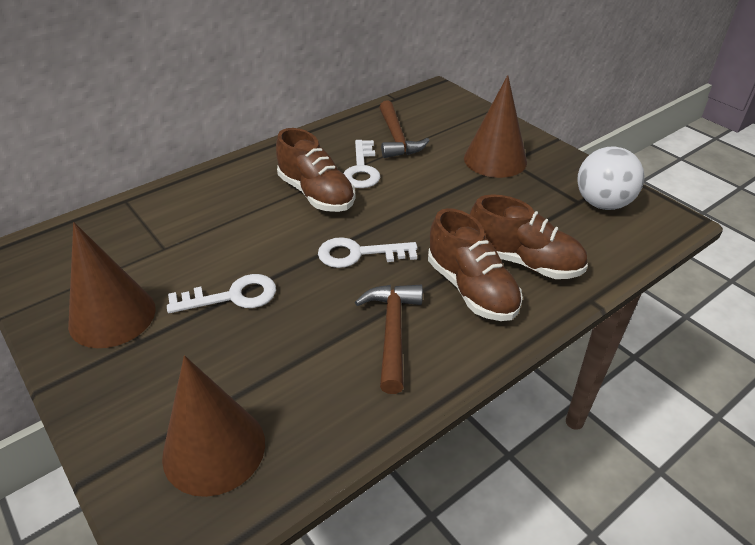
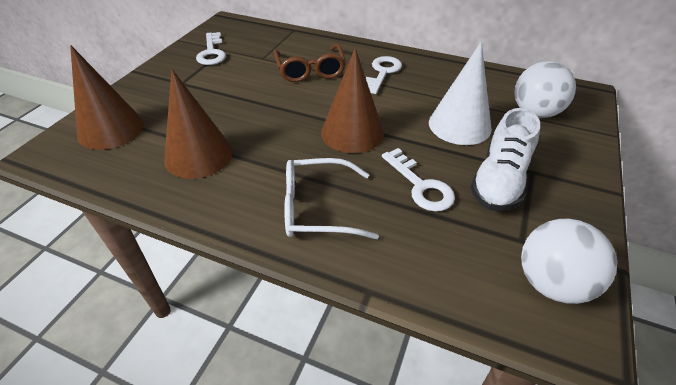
brown glasses: 0 -> 1
brown hammer: 2 -> 0
brown shoe: 3 -> 0
white ball: 1 -> 2
white cone: 0 -> 1
white glasses: 0 -> 1
white shoe: 0 -> 1

